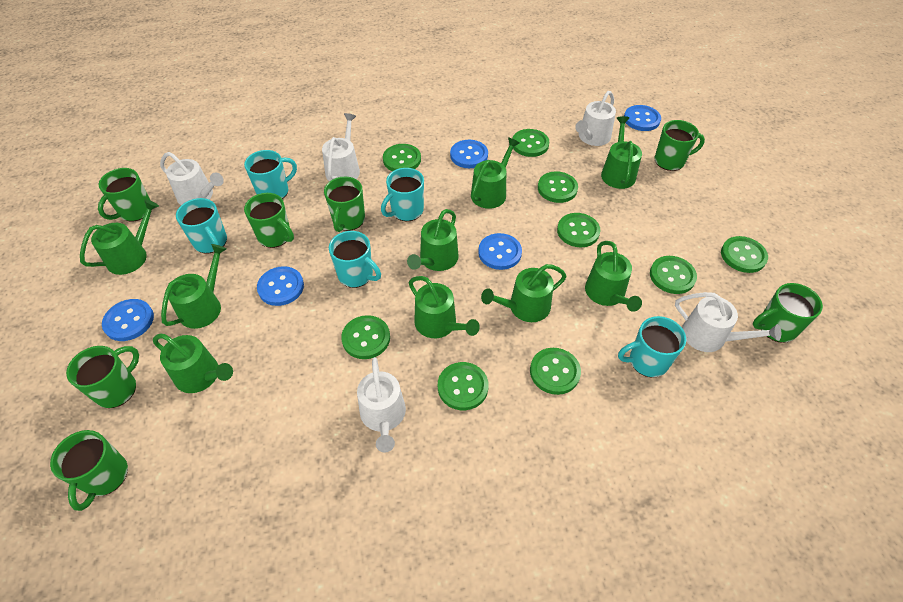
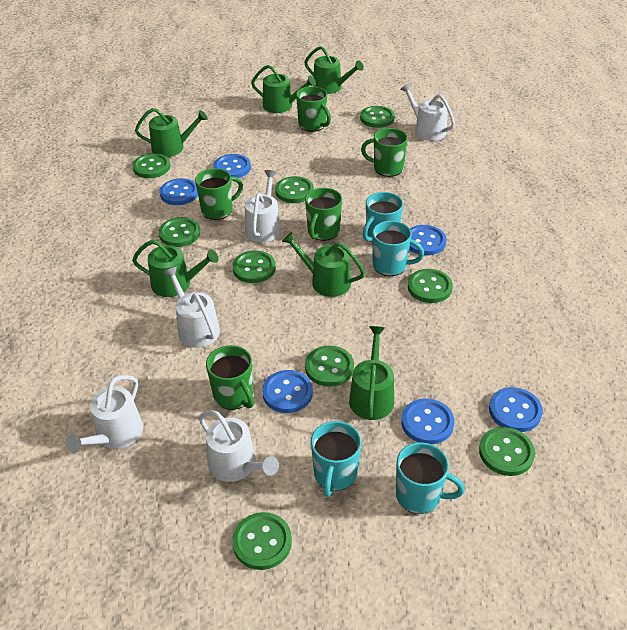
blue button: 5 -> 6
green mug: 7 -> 5
green watering can: 9 -> 6
turquoise mug: 5 -> 4

